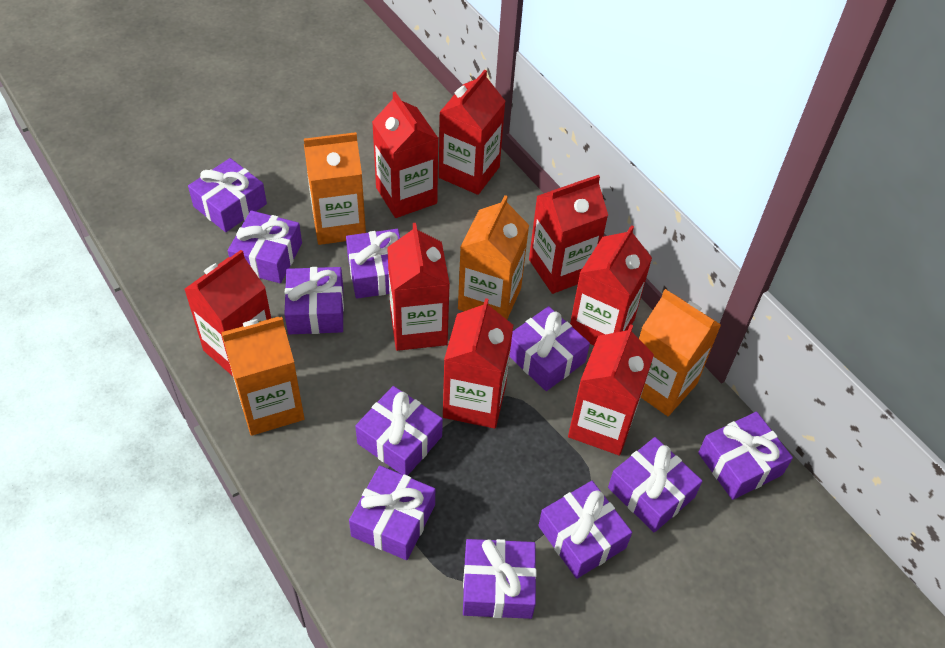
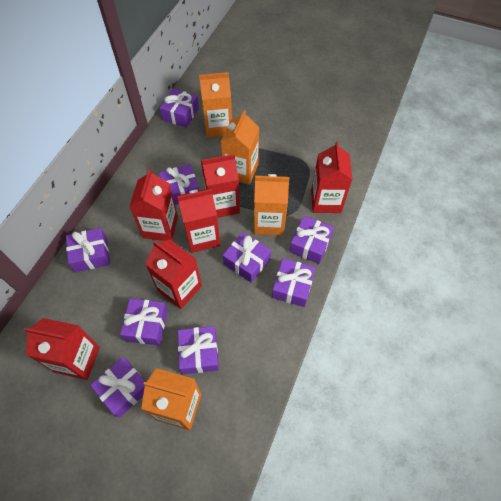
purple gift: 11 -> 9
red carton: 8 -> 6

